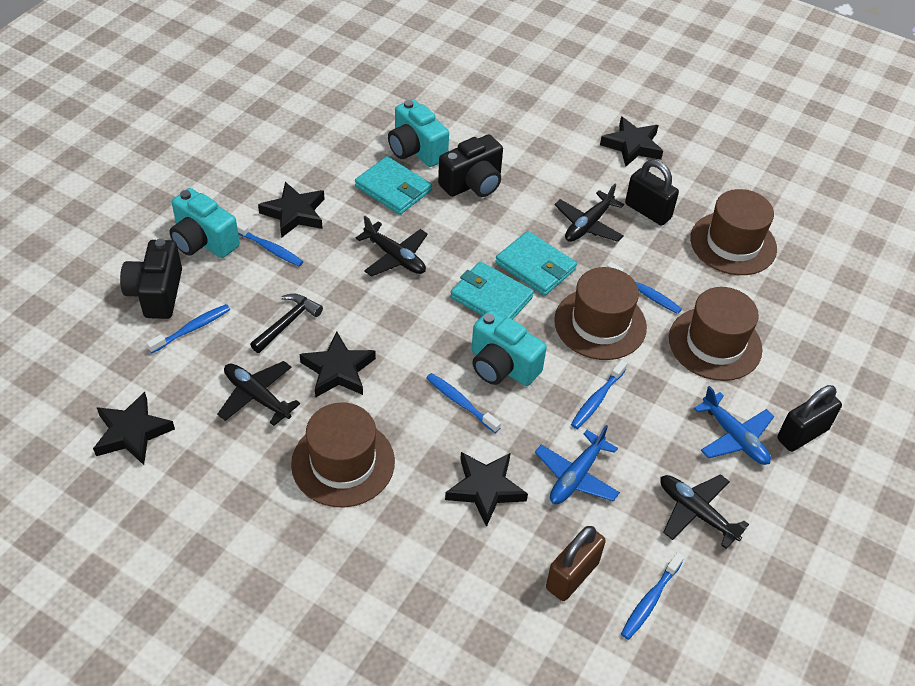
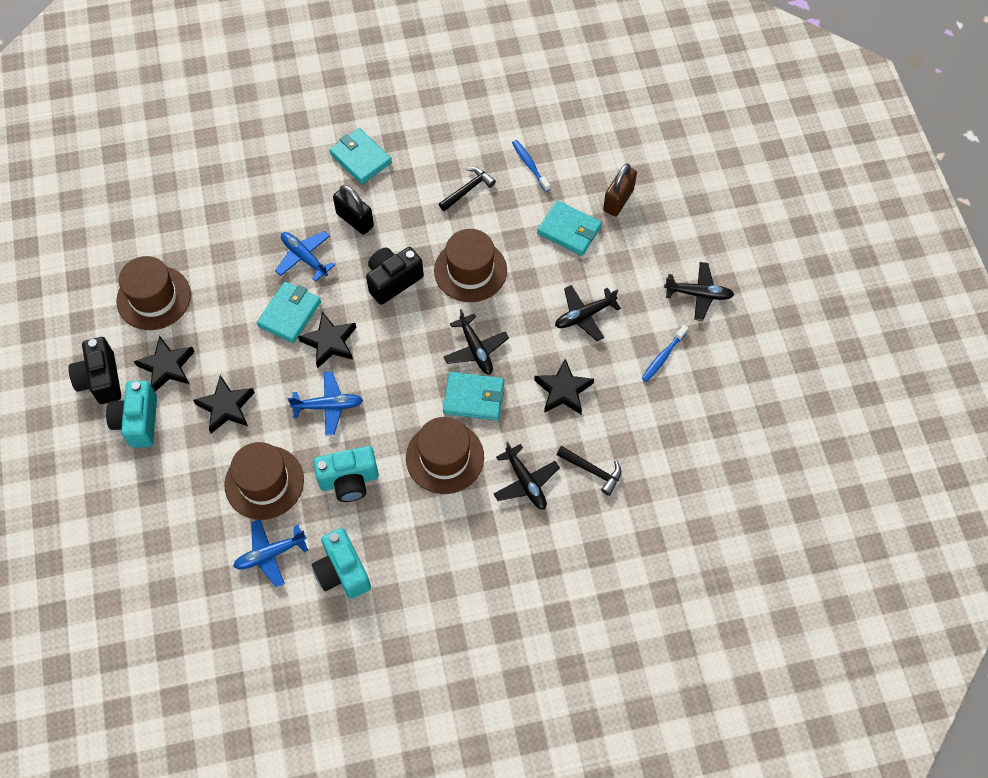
black hammer: 1 -> 2
black padlock: 2 -> 1
black star: 5 -> 4
blue plane: 2 -> 3
blue toothbrush: 6 -> 2
turquoise wallet: 3 -> 4

